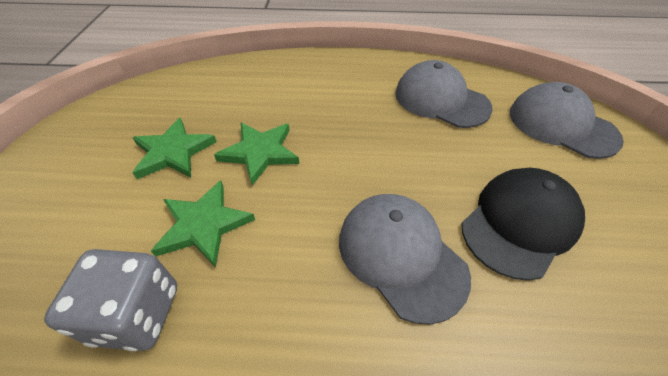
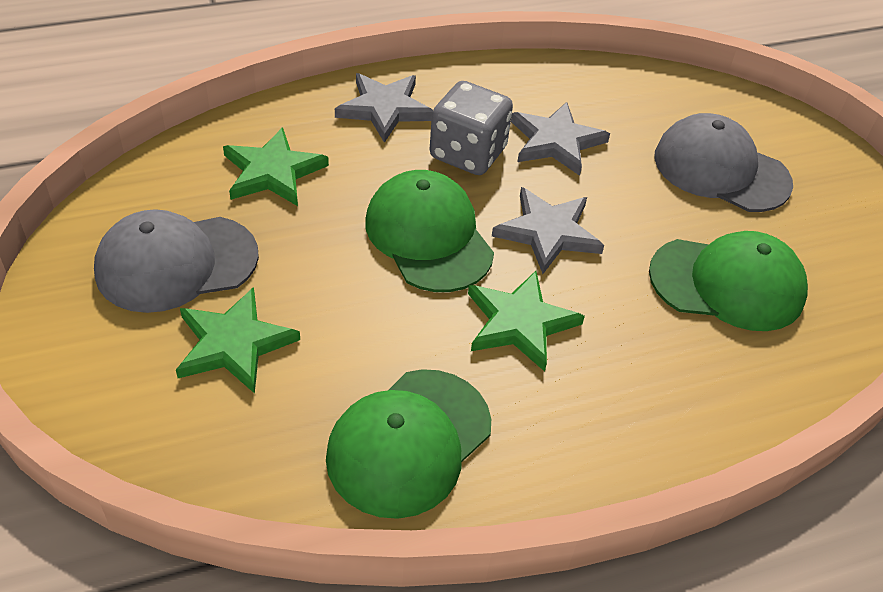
black cap: 1 -> 0
green cap: 0 -> 3
grey cap: 3 -> 2
grey star: 0 -> 3

